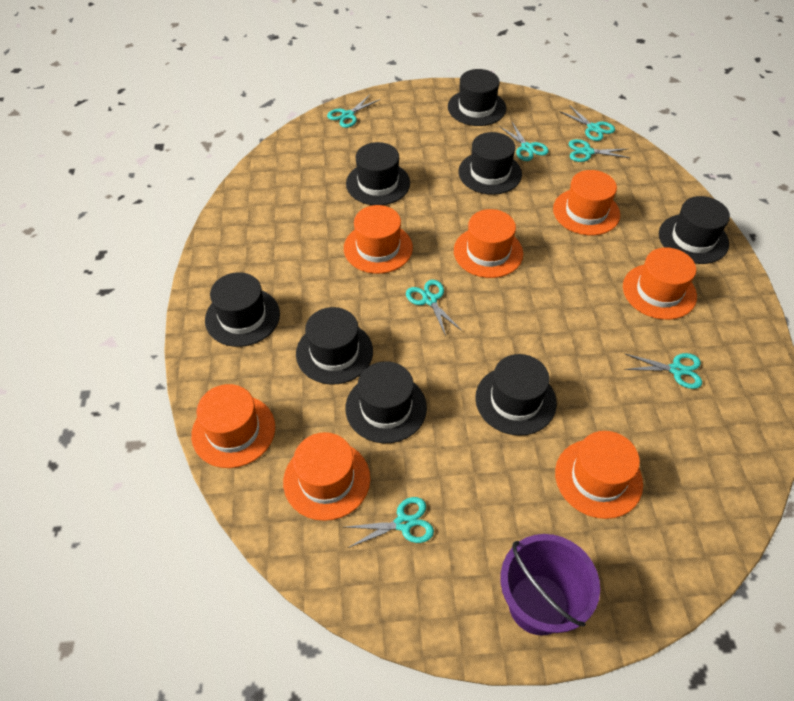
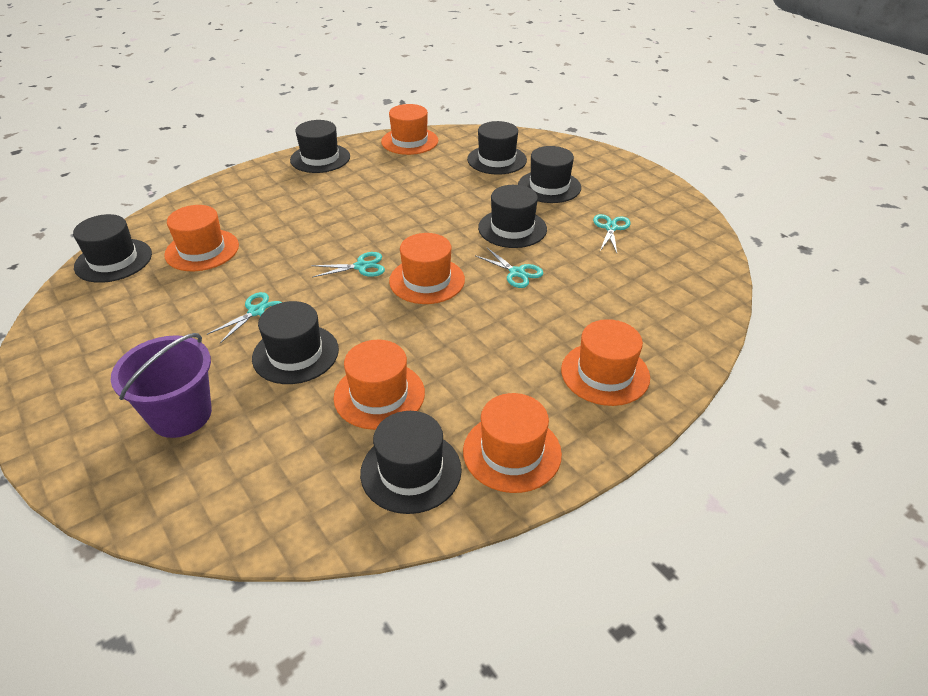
black hat: 8 -> 7
orange hat: 7 -> 6
turquoise scissors: 7 -> 4

